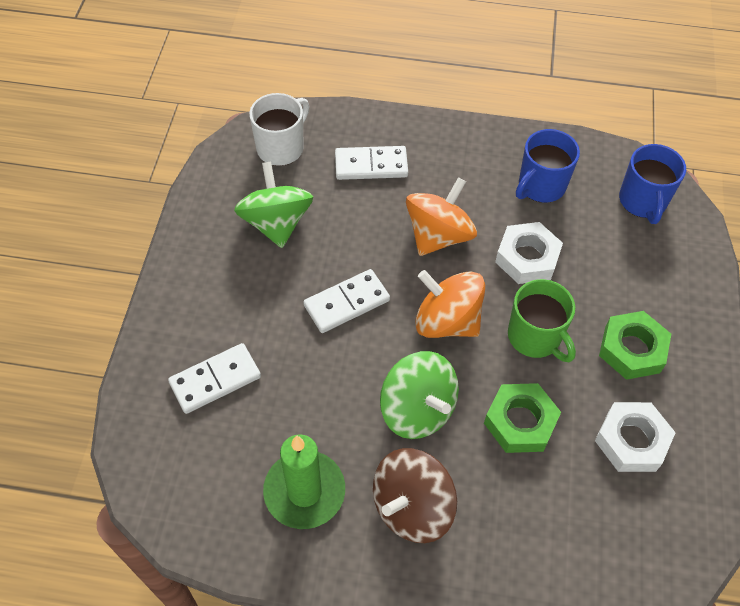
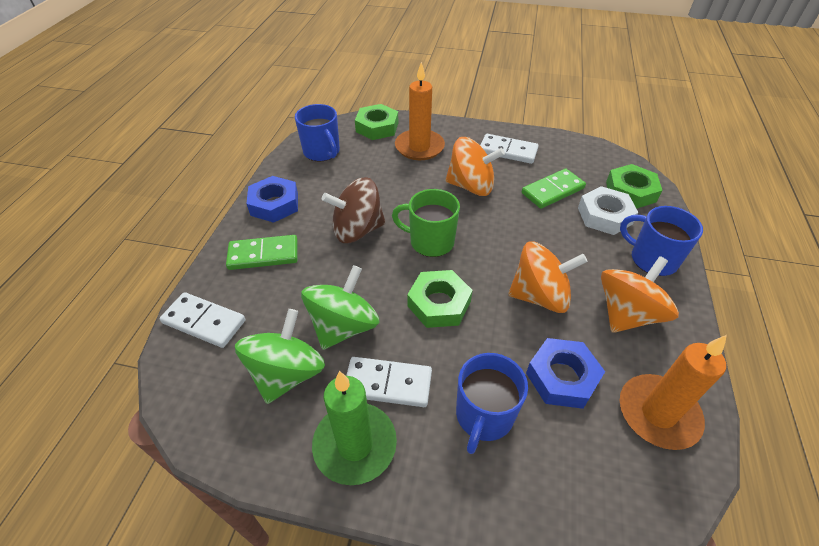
blue mug: 2 -> 3
blue nut: 0 -> 2
green domino: 0 -> 2
green nut: 2 -> 3
orange candle: 0 -> 2
orange spinning top: 2 -> 3
white mug: 1 -> 0
white nut: 2 -> 1

